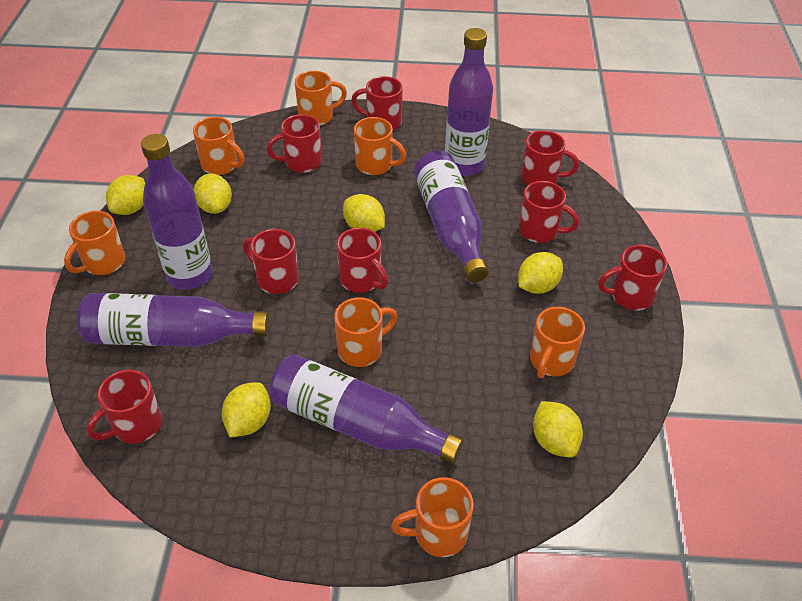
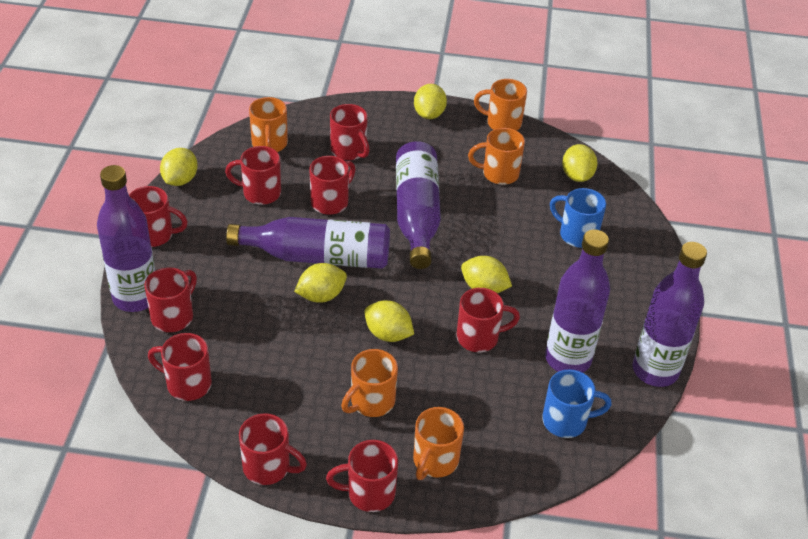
blue mug: 0 -> 2
orange mug: 7 -> 5
red mug: 8 -> 9

